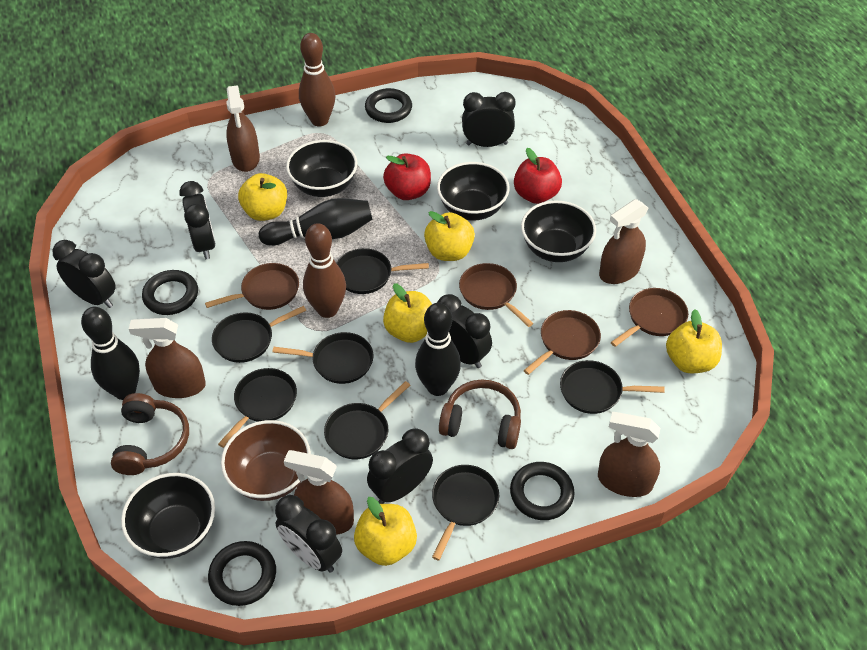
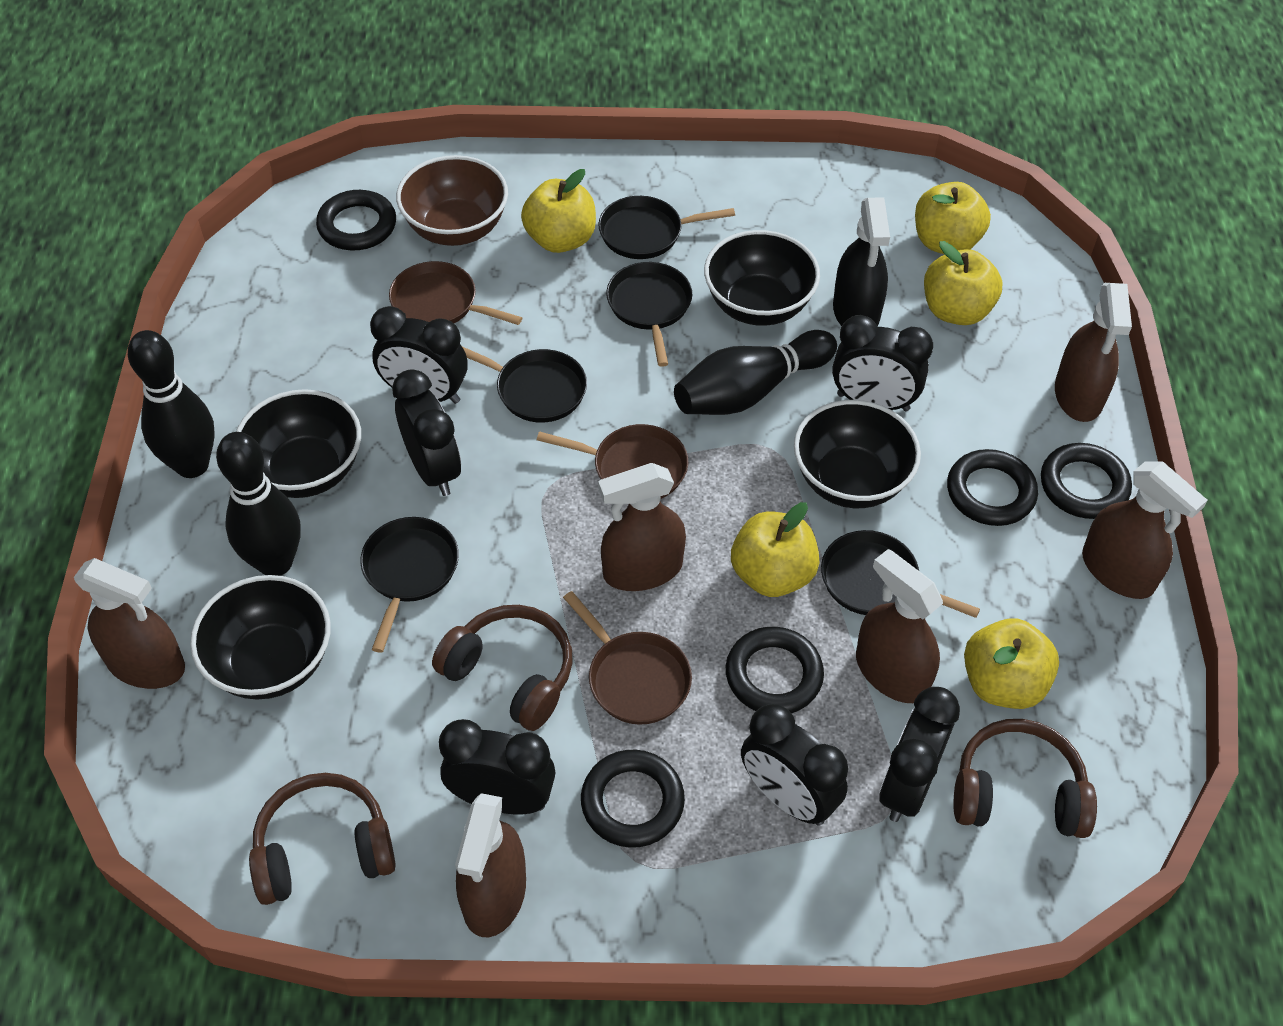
black pan: 7 -> 5
black ring: 4 -> 5
black spray bottle: 0 -> 1
brown bowling pin: 2 -> 0
brown headphones: 2 -> 3
brown pan: 4 -> 3
brown spray bottle: 5 -> 6
red apple: 2 -> 0

